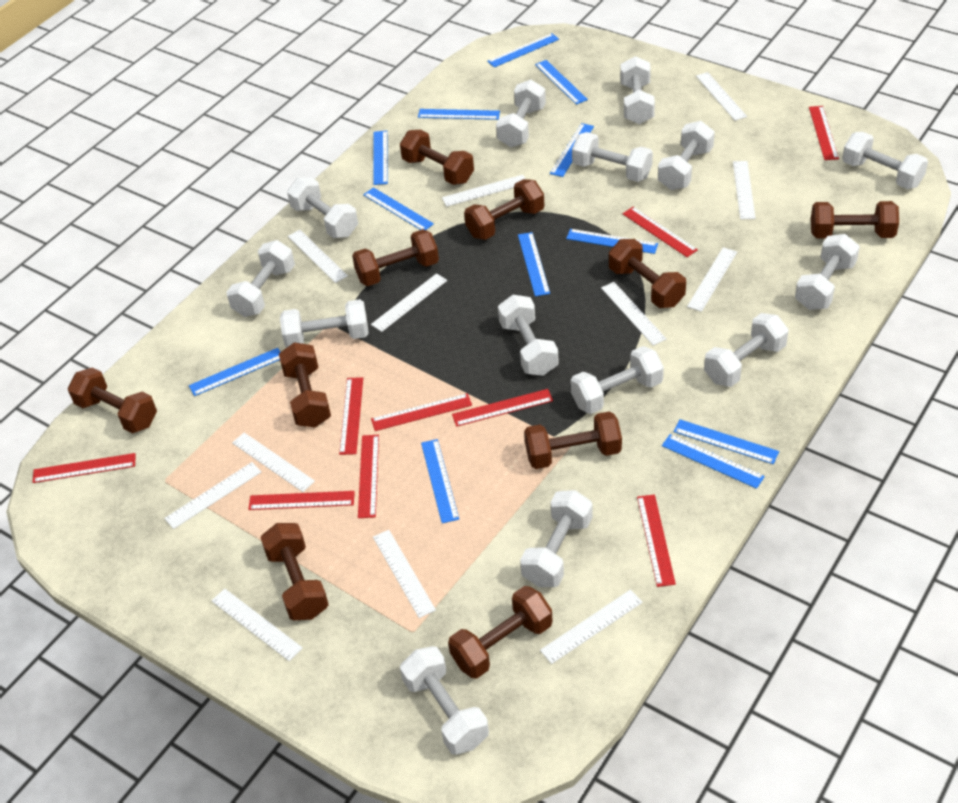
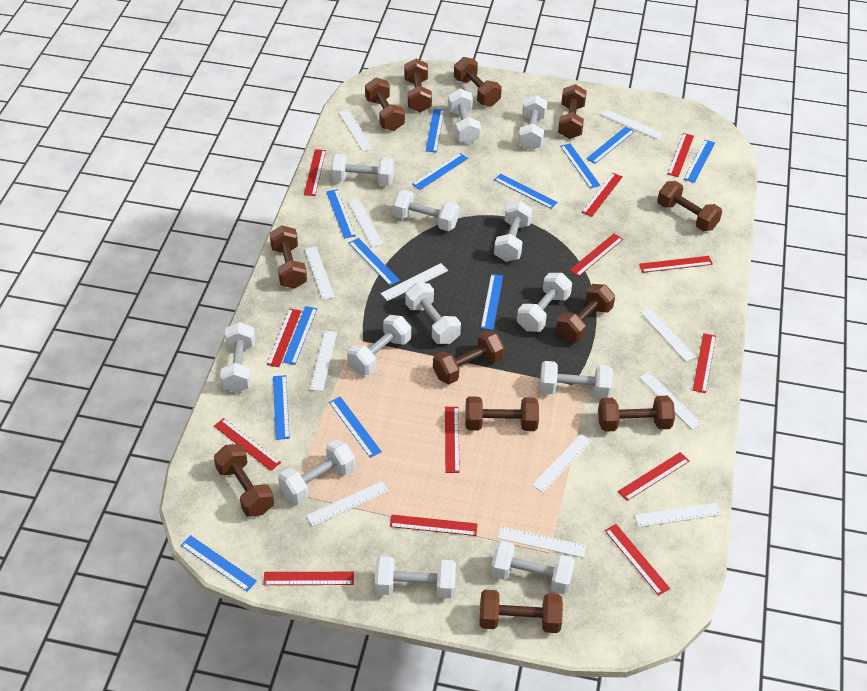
blue ruler: 12 -> 13
brown dumbbell: 10 -> 12
red ruler: 9 -> 13
white dumbbell: 14 -> 13

